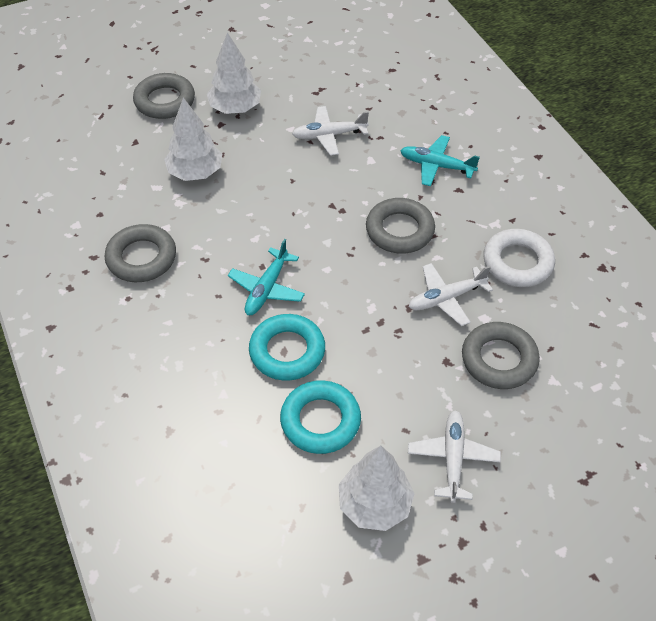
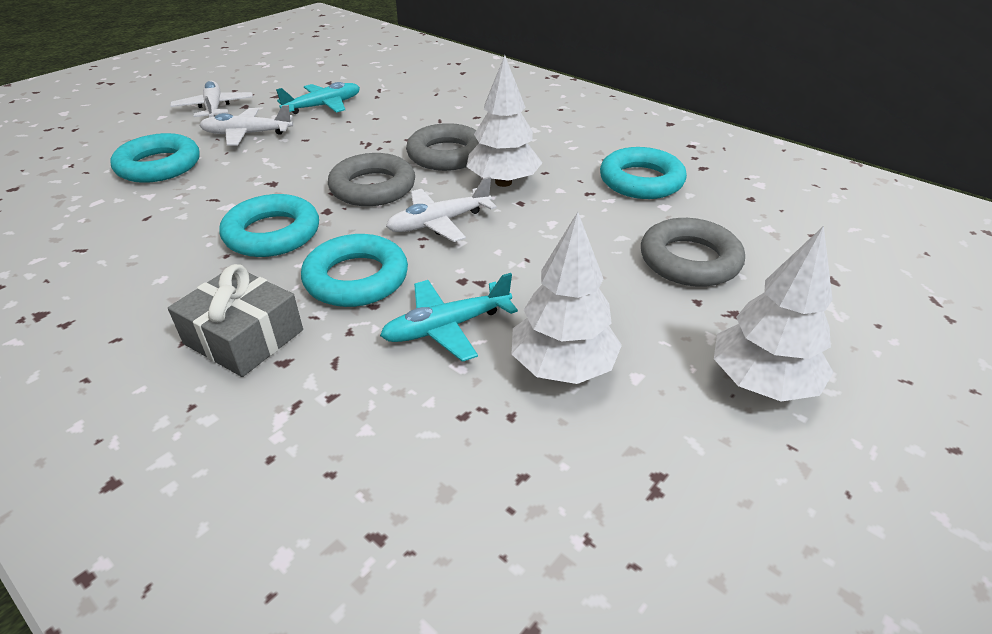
grey gift: 0 -> 1
grey ring: 4 -> 3
turquoise ring: 2 -> 4
white ring: 1 -> 0

